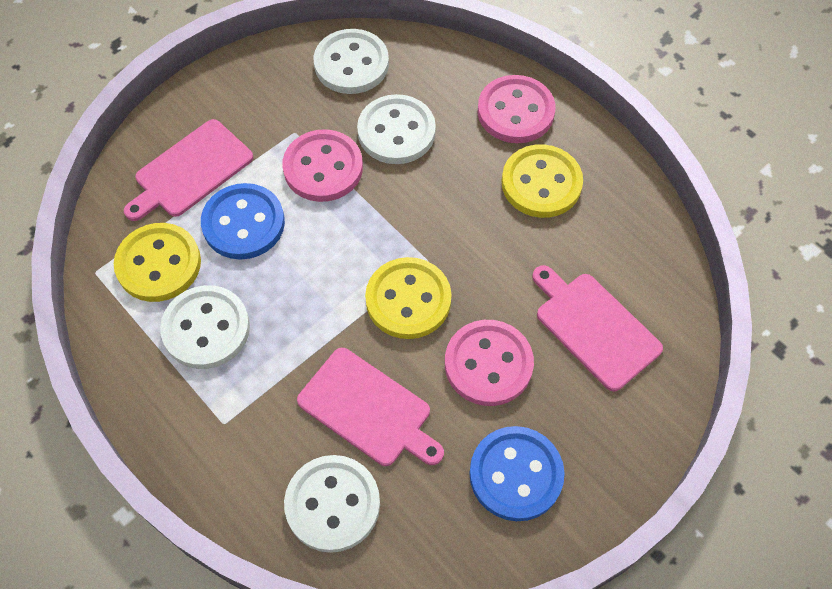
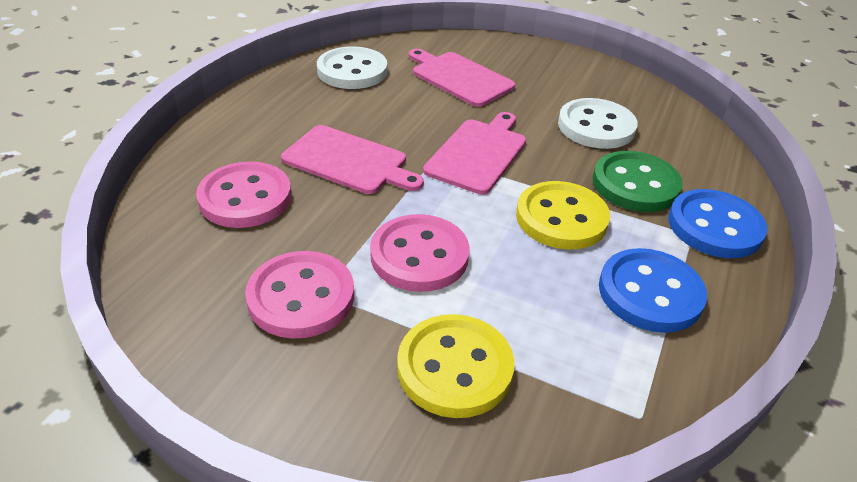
green button: 0 -> 1
white button: 4 -> 2
yellow button: 3 -> 2

